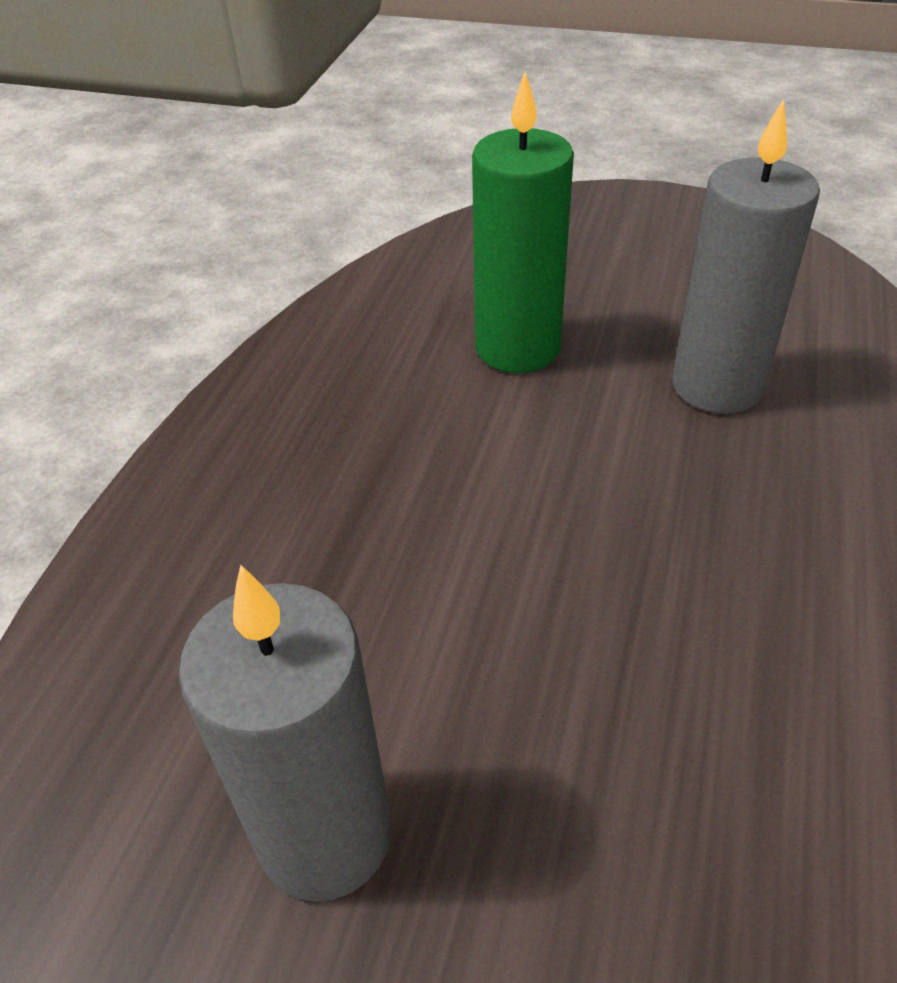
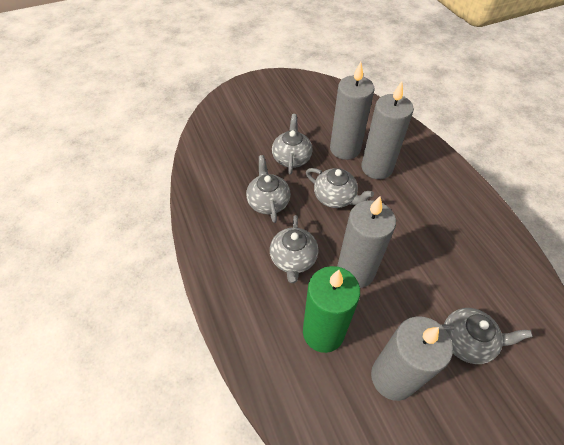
grey candle: 2 -> 4
grey teapot: 0 -> 5

